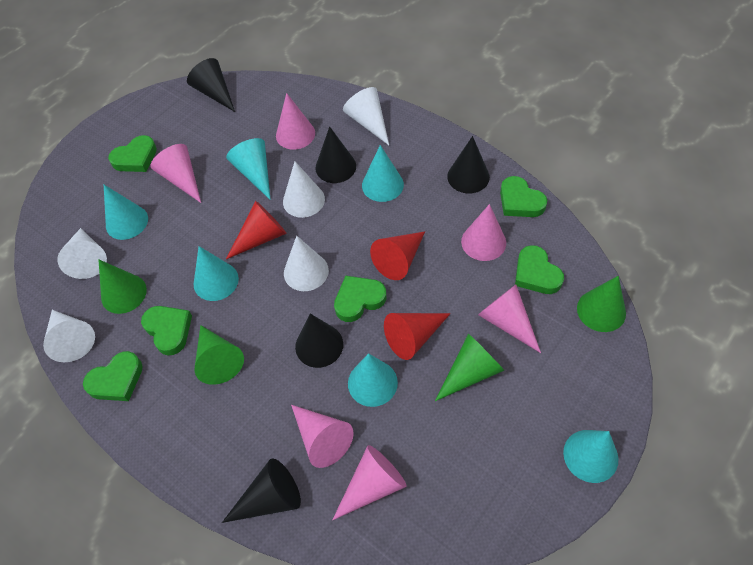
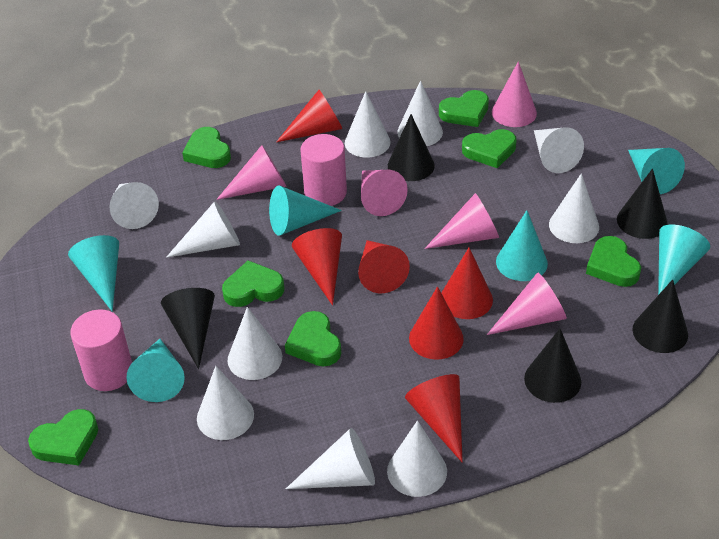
green cone: 4 -> 0
green heart: 6 -> 7
pink cone: 6 -> 5
pink cylinder: 0 -> 2
red cone: 3 -> 6
white cone: 5 -> 10

